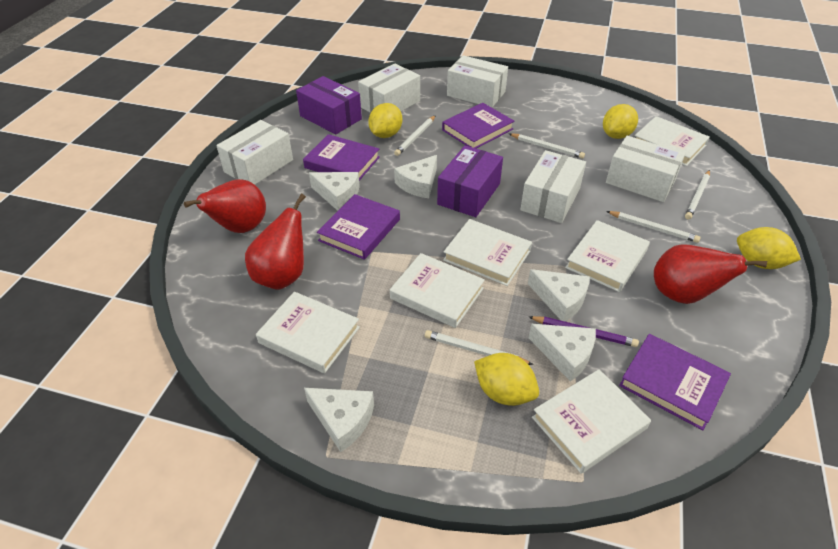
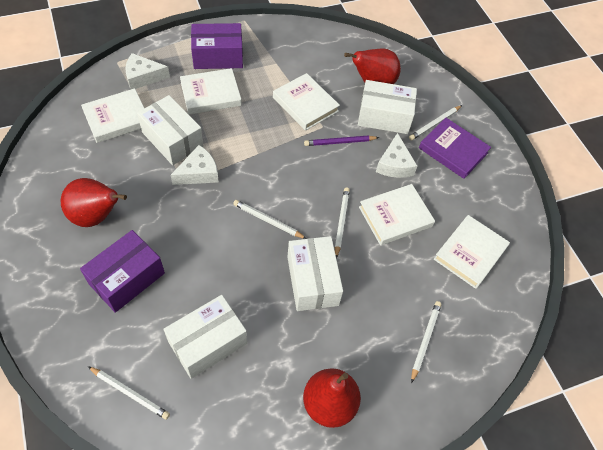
purple book: 4 -> 1
white book: 6 -> 5
white box: 5 -> 4
white cheese: 5 -> 3
yellow lemon: 4 -> 0

